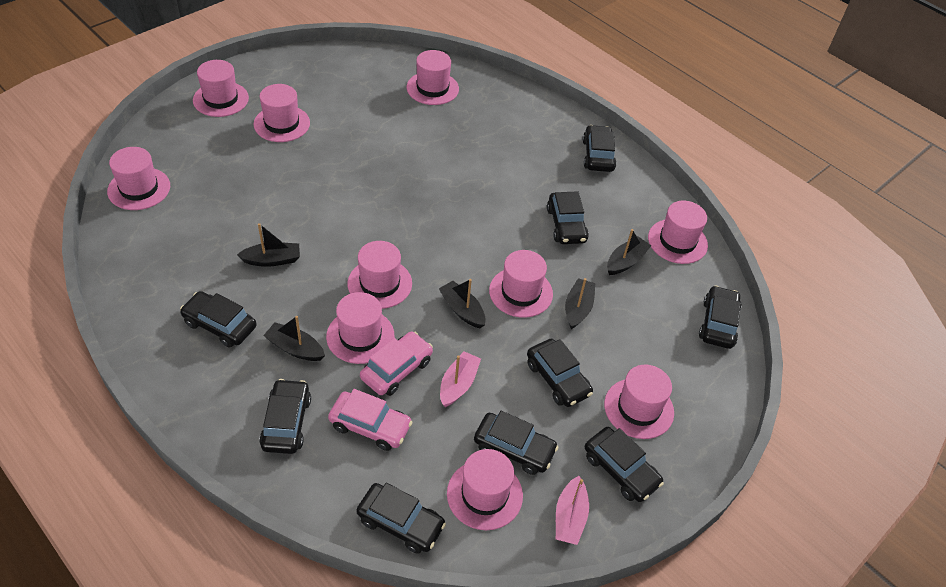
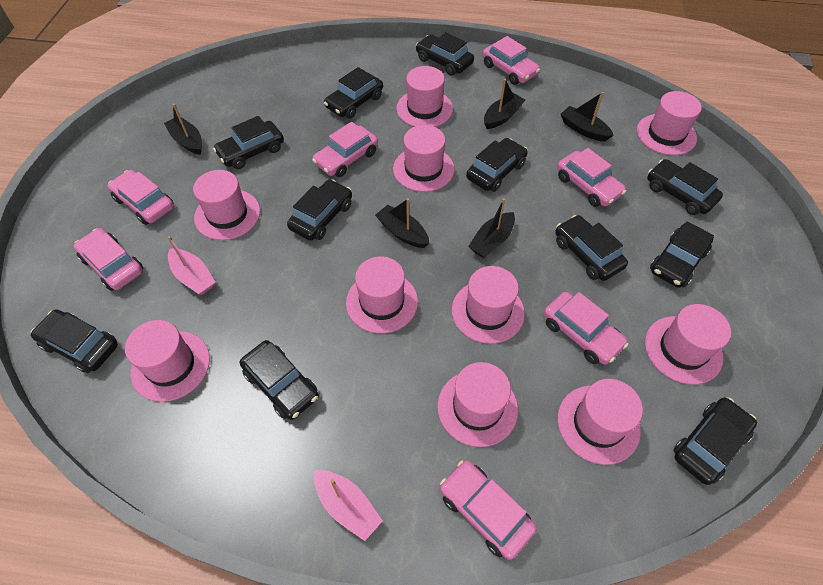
black car: 9 -> 11
pink car: 2 -> 7

